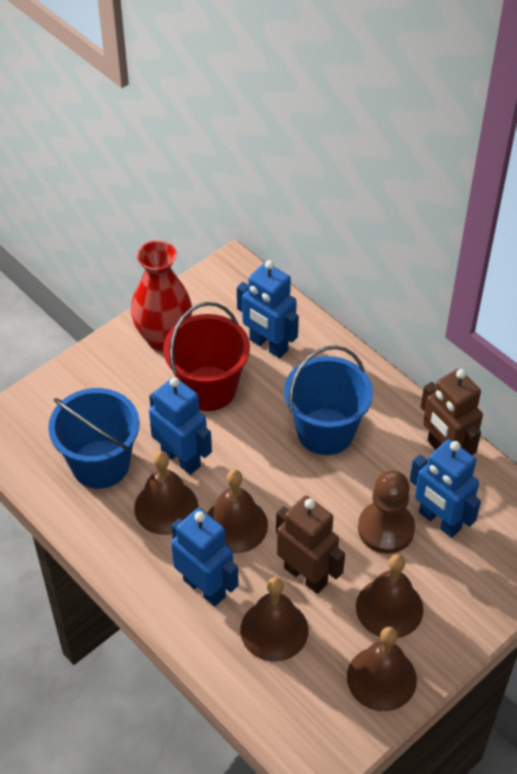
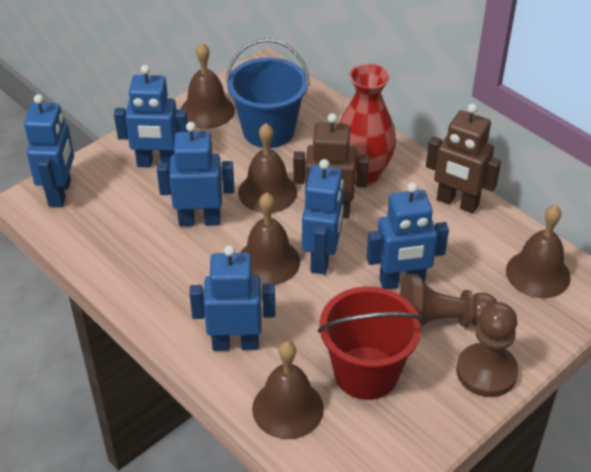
blue bucket: 2 -> 1
blue robot: 4 -> 6
brown pawn: 1 -> 2

